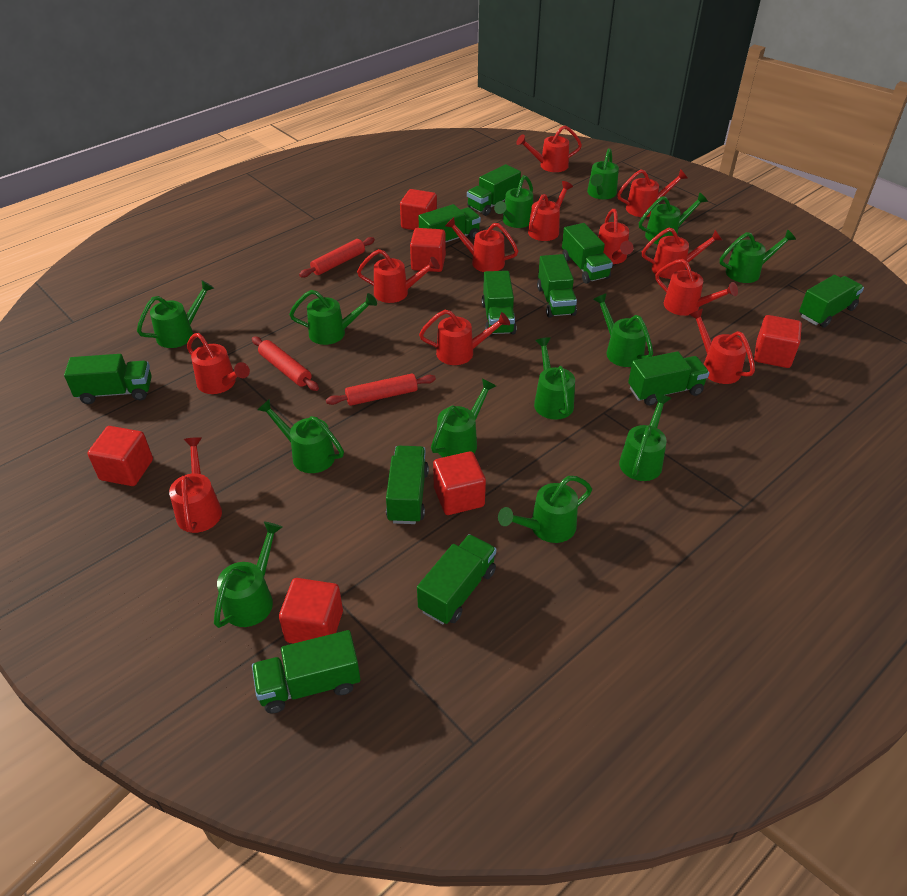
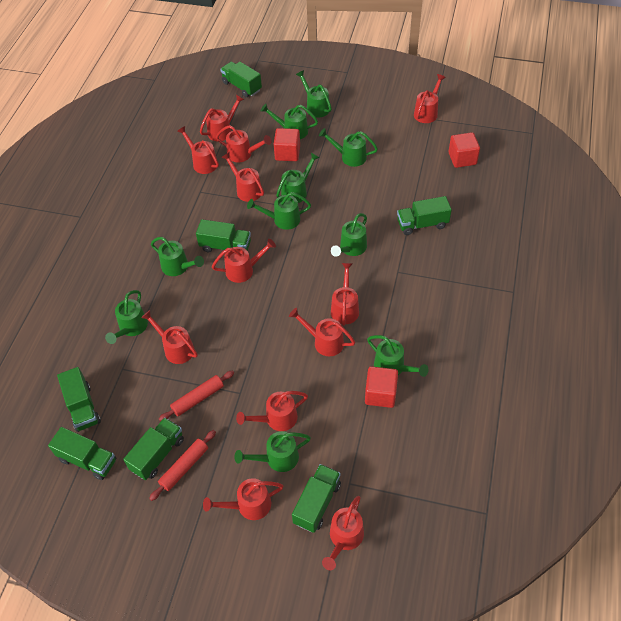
green truck: 11 -> 7
green watering can: 13 -> 10
red cube: 6 -> 3
red rolling pin: 3 -> 2

